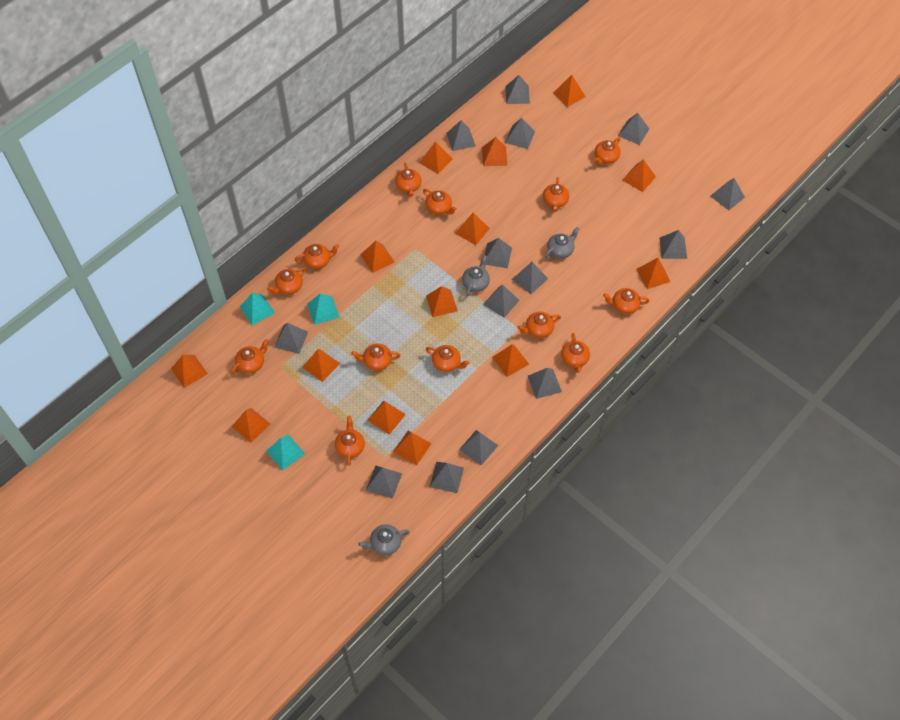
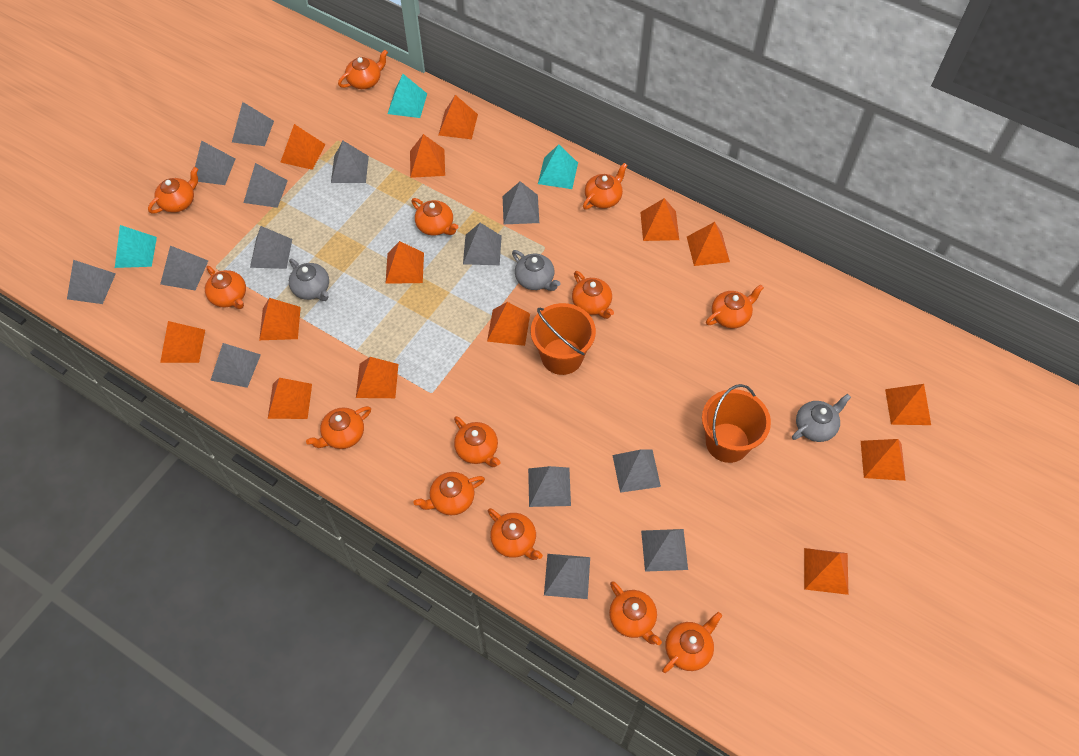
orange bucket: 0 -> 2

